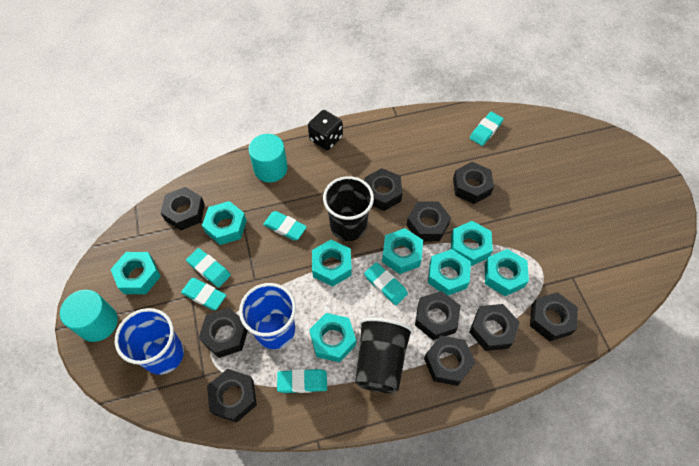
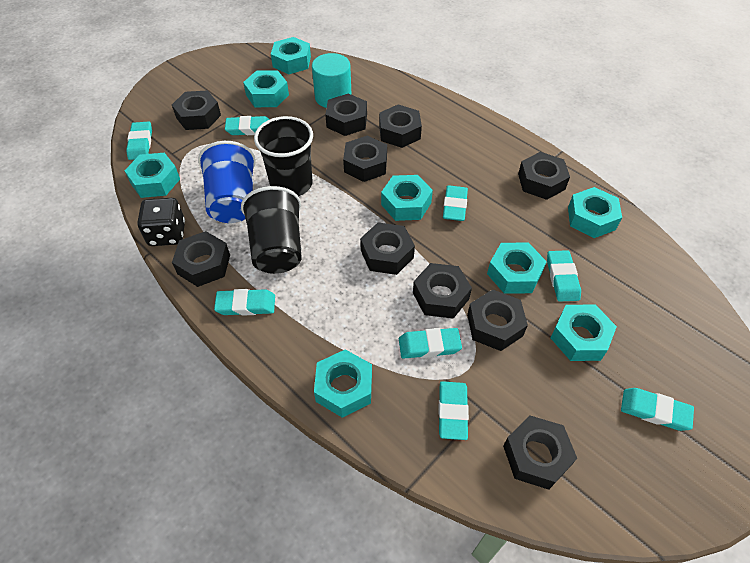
blue cup: 2 -> 1
turquoise cylinder: 2 -> 1
turquoise eraser: 6 -> 8

